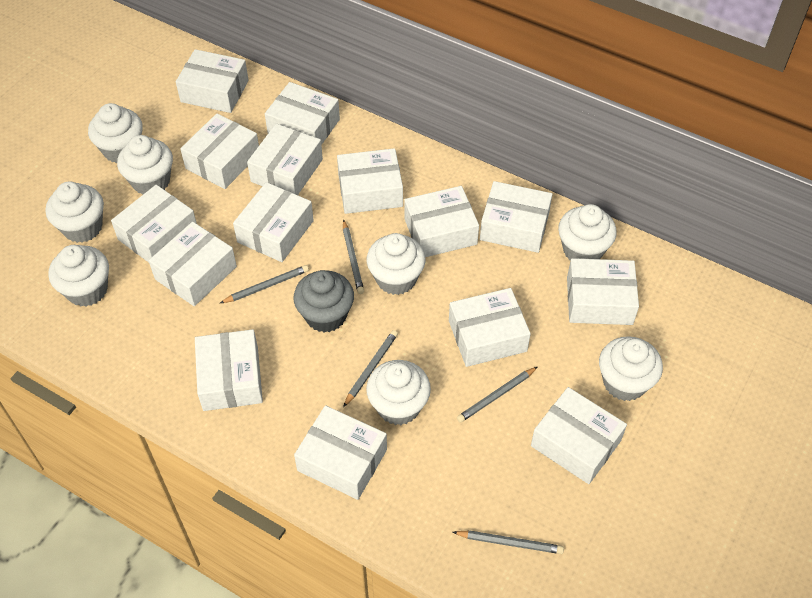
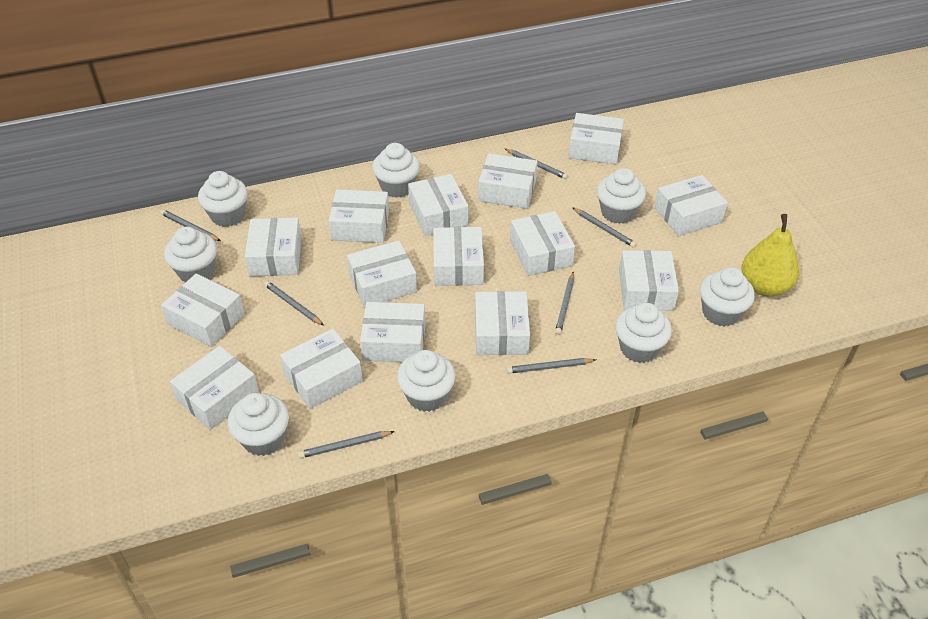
grey cupcake: 1 -> 0
grey pencil: 5 -> 7
yellow pear: 0 -> 1

